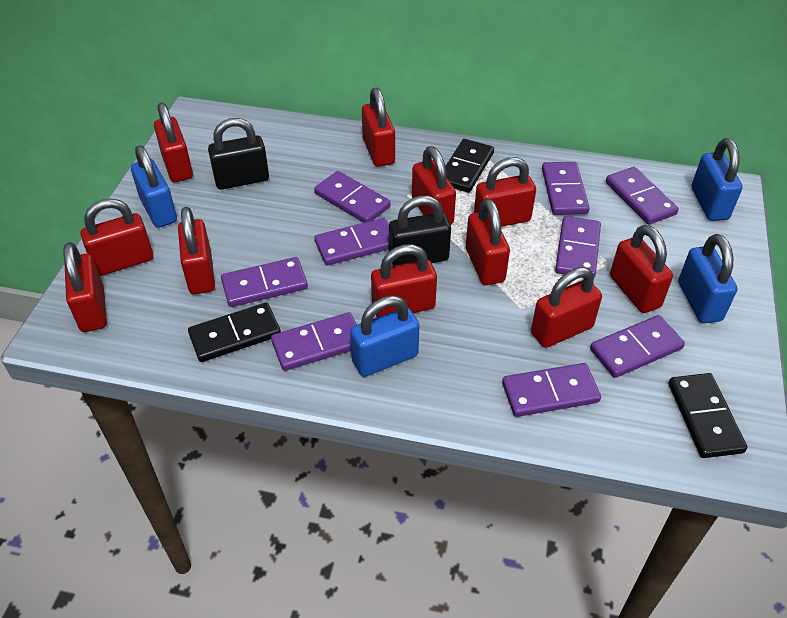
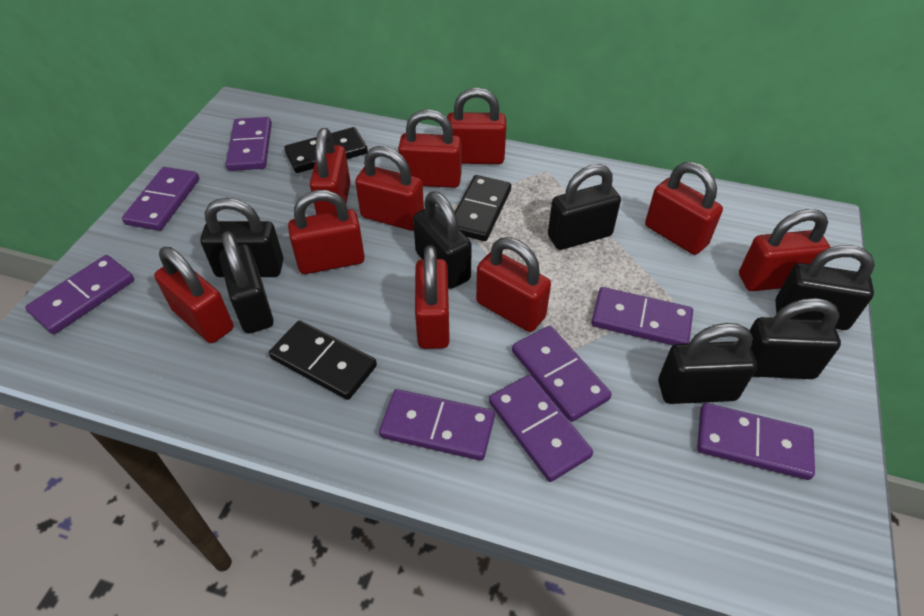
black padlock: 2 -> 7
blue padlock: 4 -> 0
purple domino: 9 -> 8
red padlock: 11 -> 10

